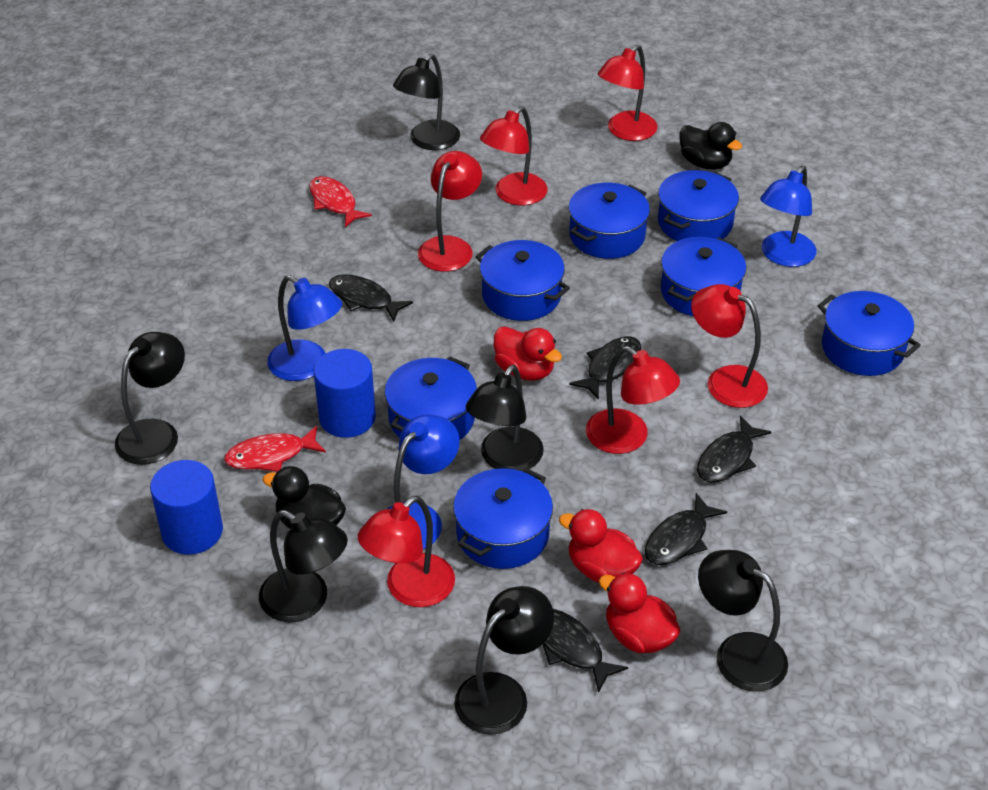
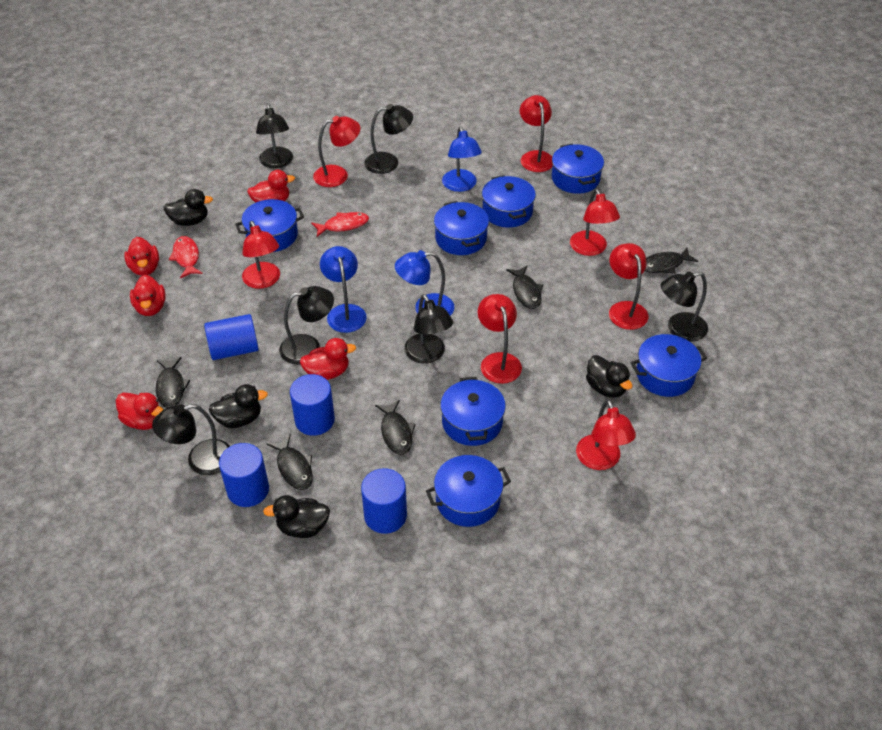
black duck: 2 -> 4
blue cylinder: 2 -> 4
red duck: 3 -> 5
red lamp: 6 -> 7

